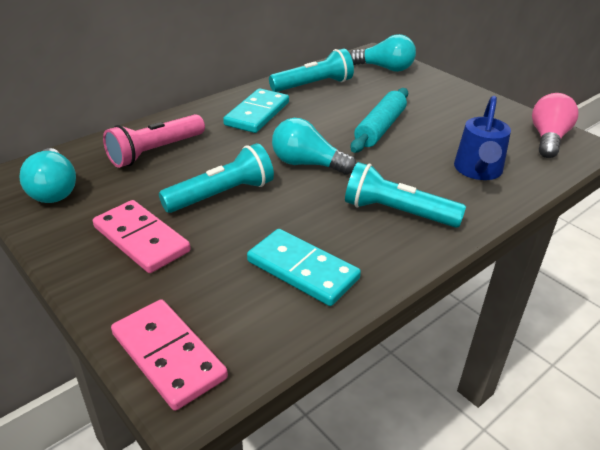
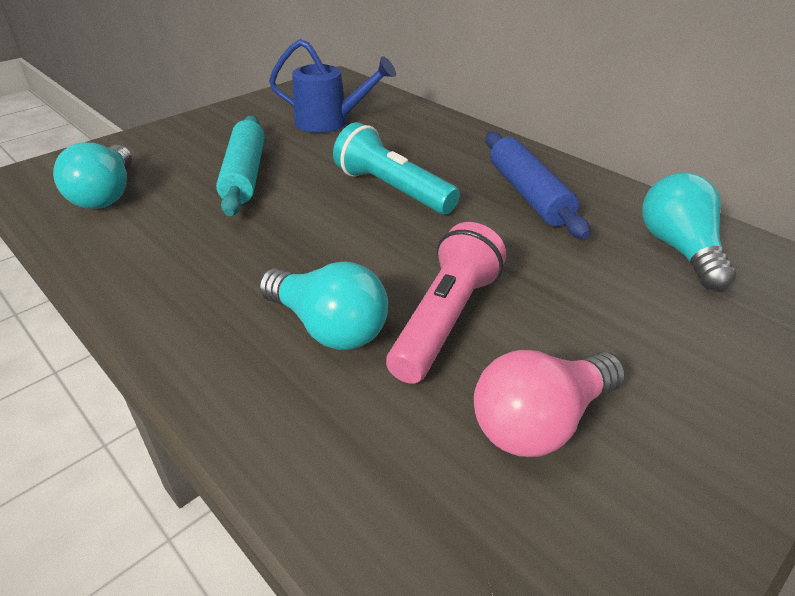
blue rolling pin: 0 -> 1
pink domino: 2 -> 0
turquoise domino: 2 -> 0
turquoise flashlight: 3 -> 1

